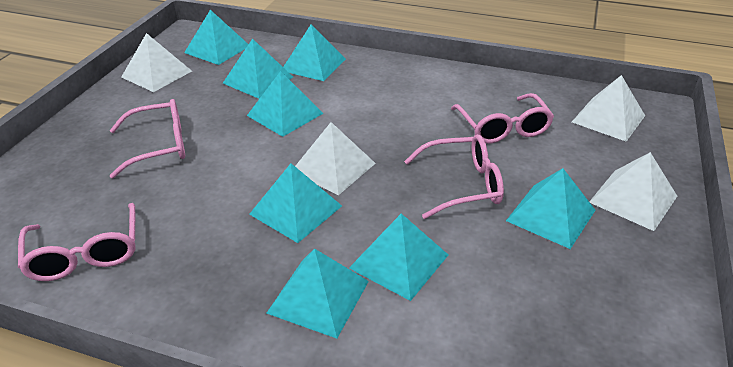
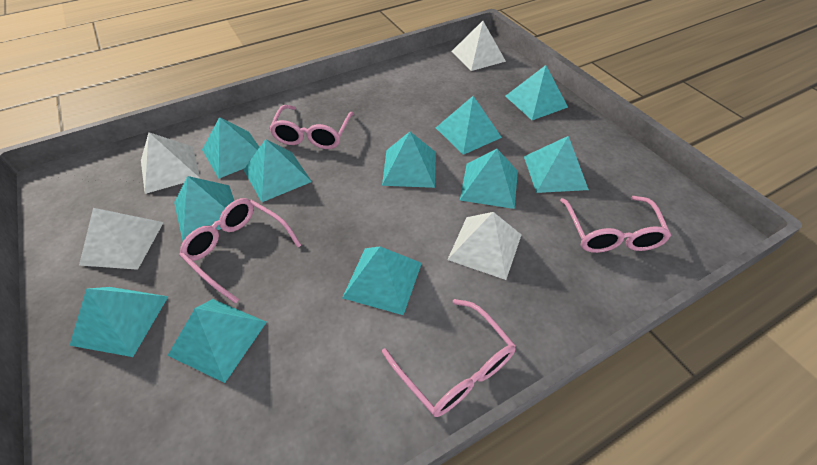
turquoise pyramid: 8 -> 11

